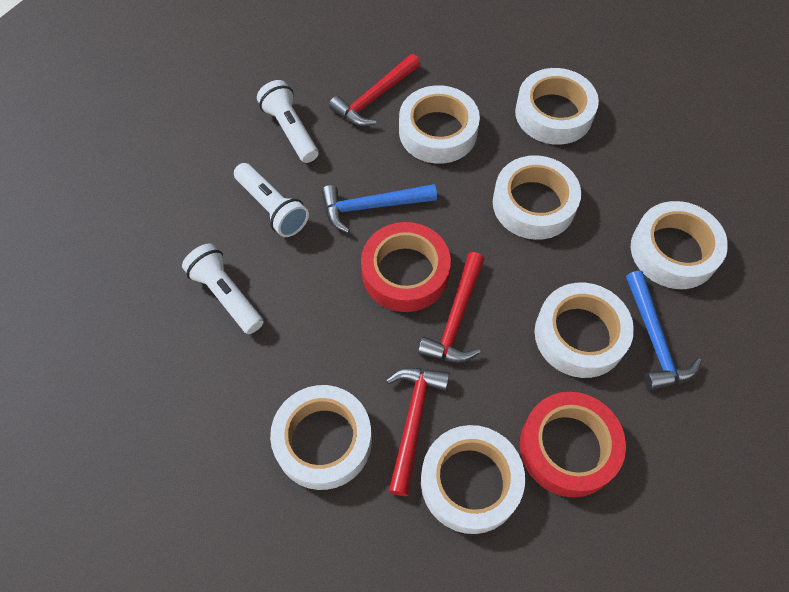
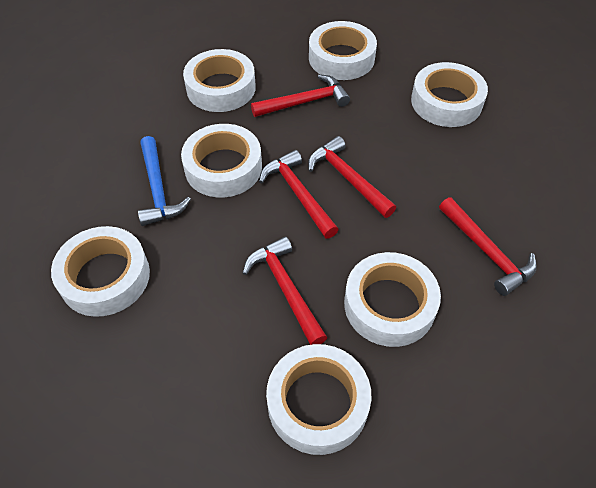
blue hammer: 2 -> 1
red hammer: 3 -> 5
red tape: 2 -> 0
white flashlight: 3 -> 0

